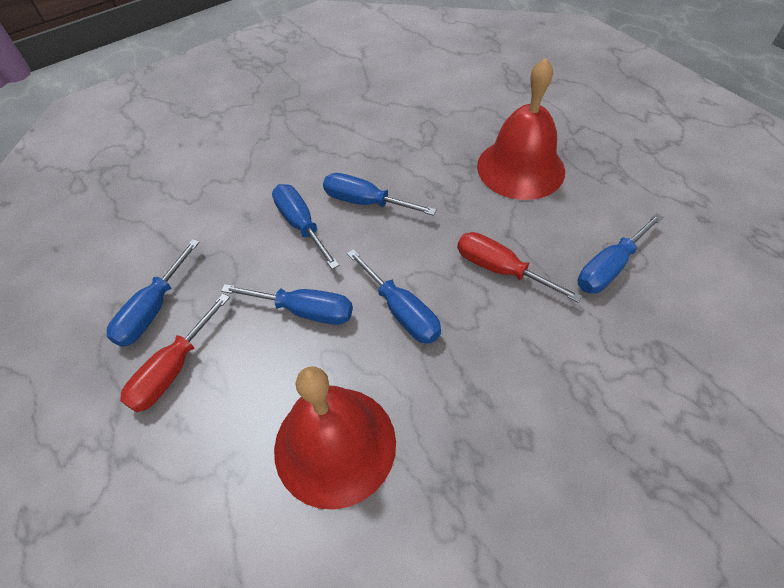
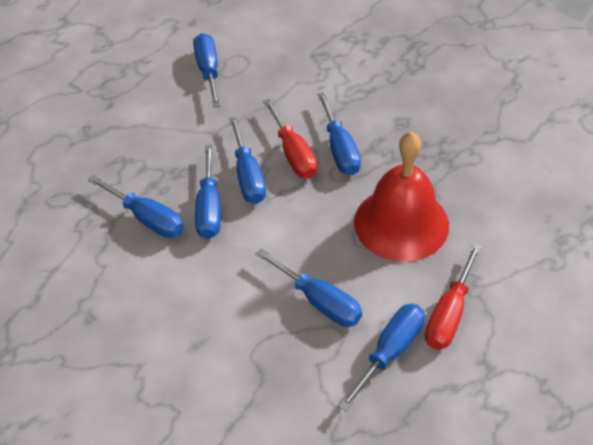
blue screwdriver: 6 -> 7
red bell: 2 -> 1

